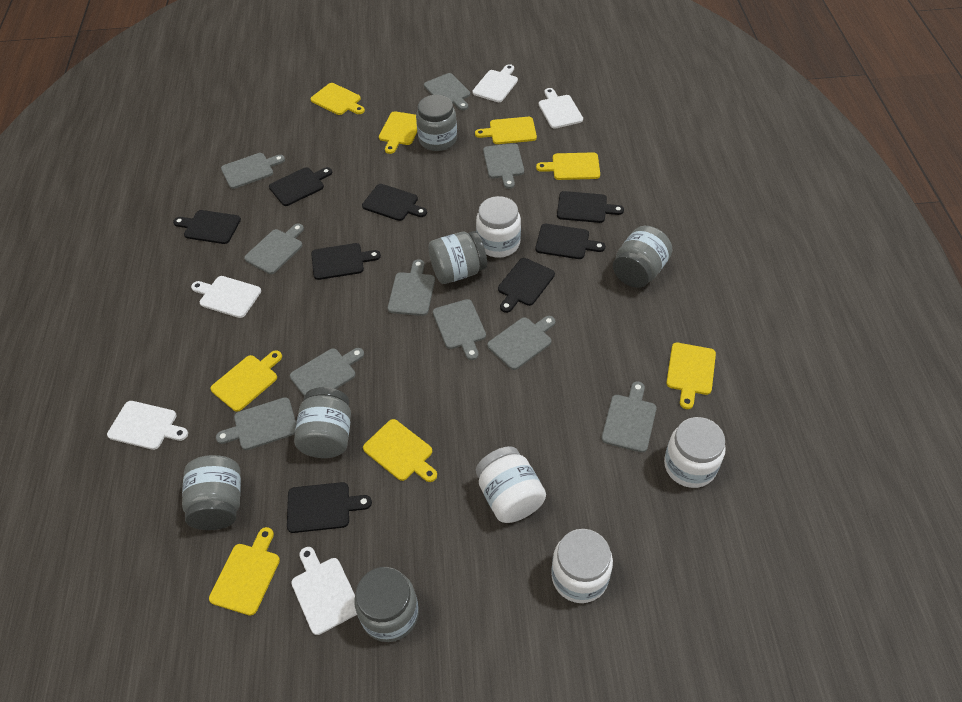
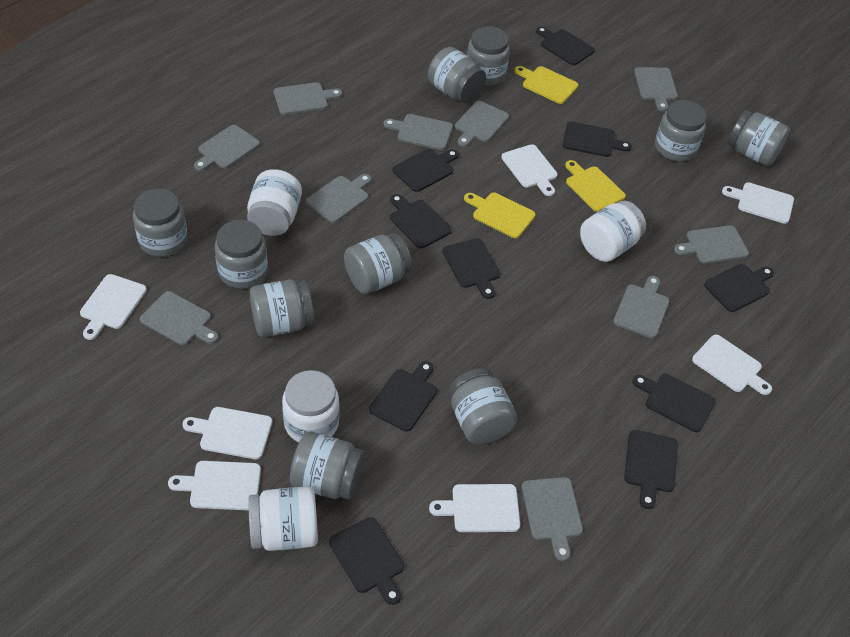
black cutting board: 8 -> 10
grey jar: 6 -> 10
white cutting board: 5 -> 7
yellow cutting board: 8 -> 3

